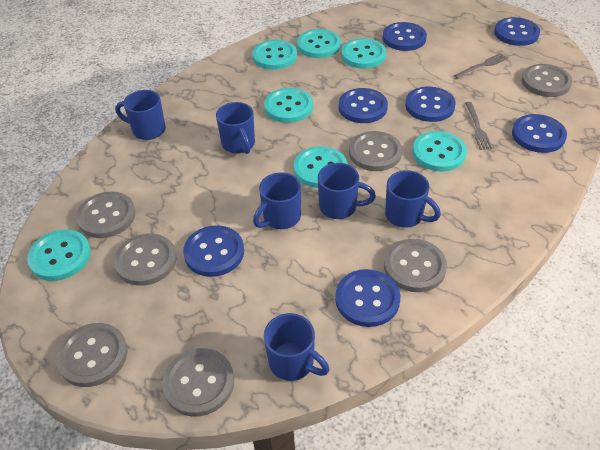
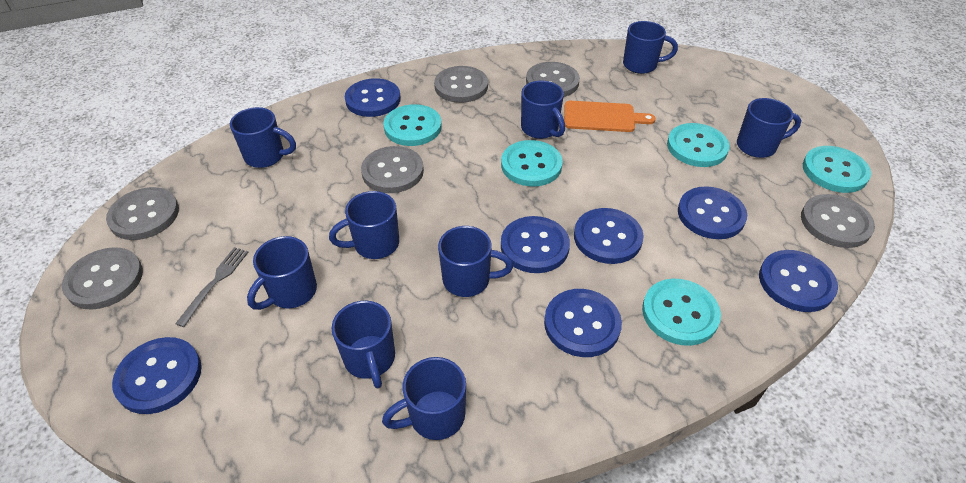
blue mug: 6 -> 9
grey button: 7 -> 6
grey fork: 2 -> 1
orange cutting board: 0 -> 1
turquoise button: 7 -> 5

